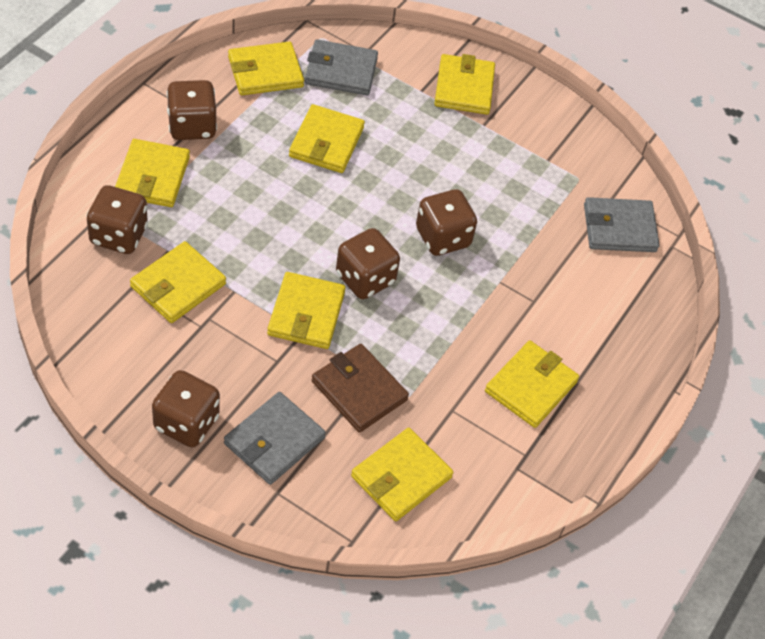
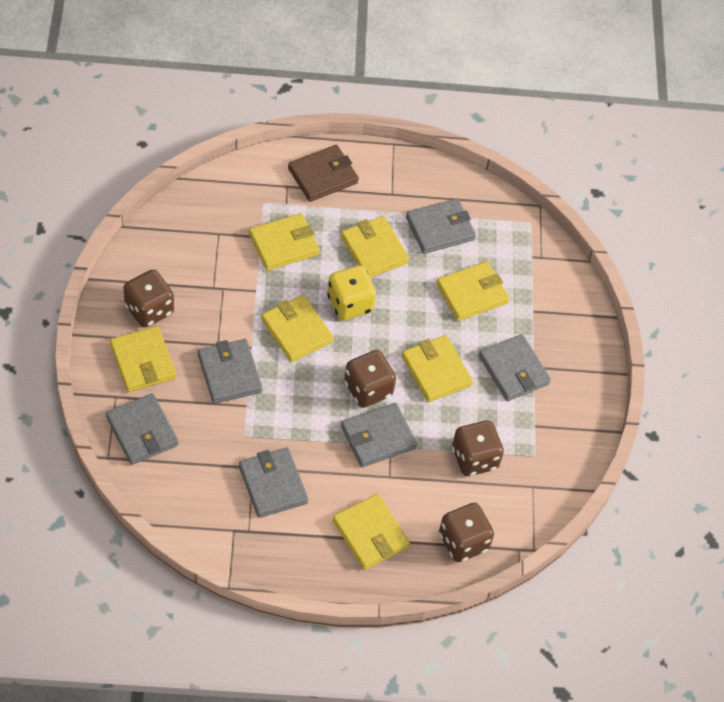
brown dice: 5 -> 4
grey wallet: 3 -> 6
yellow dice: 0 -> 1
yellow wallet: 8 -> 7

